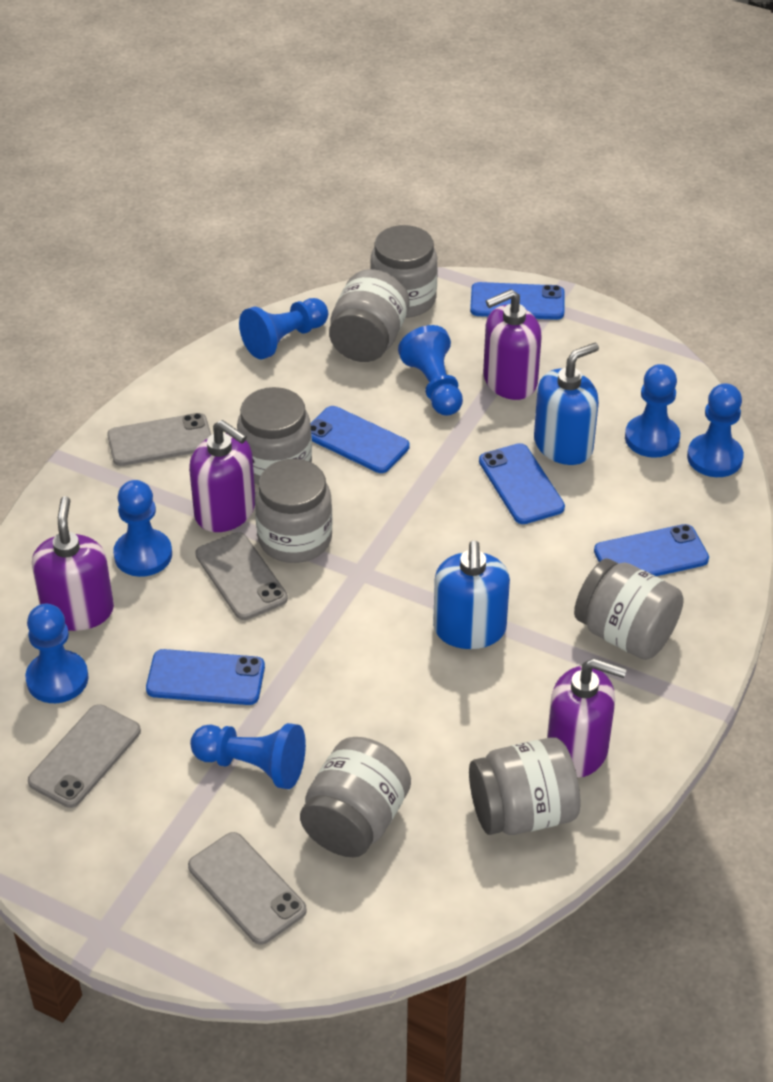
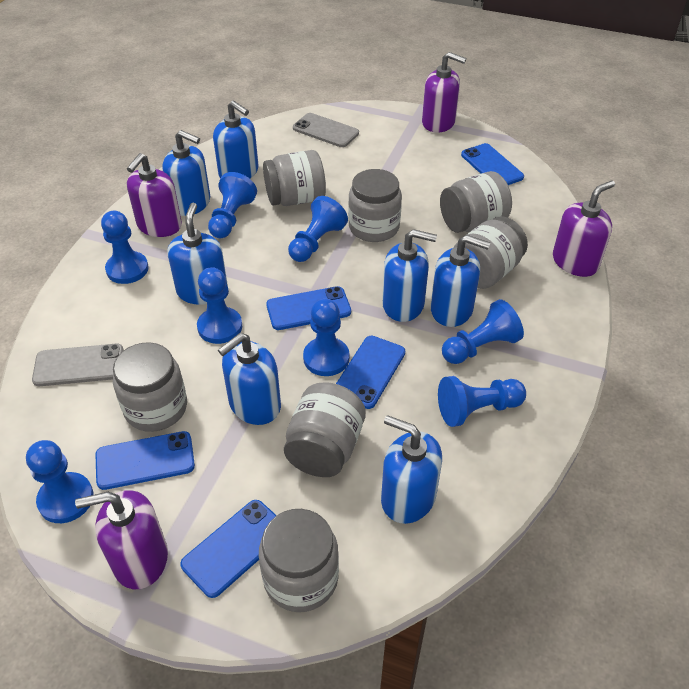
blue pawn: 7 -> 8
blue soap dispenser: 2 -> 7
grey phone: 4 -> 2

